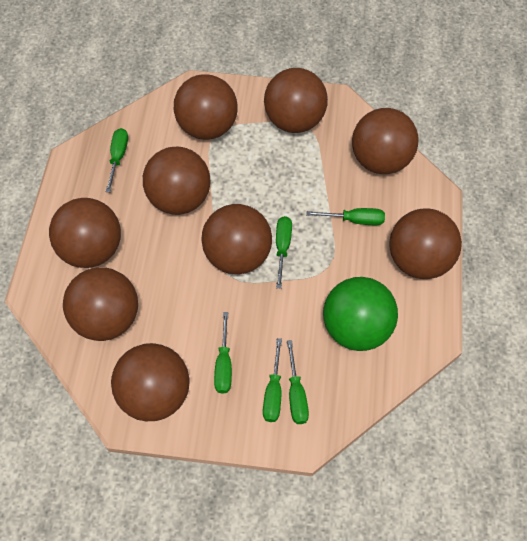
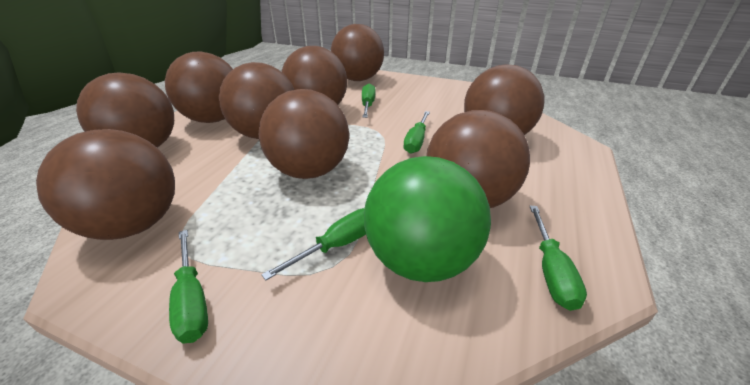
green screwdriver: 6 -> 5

